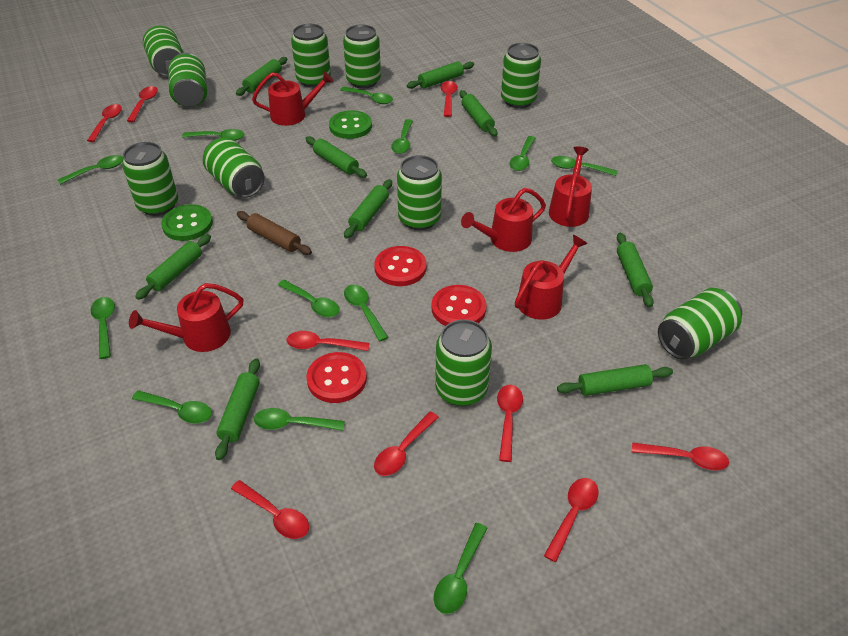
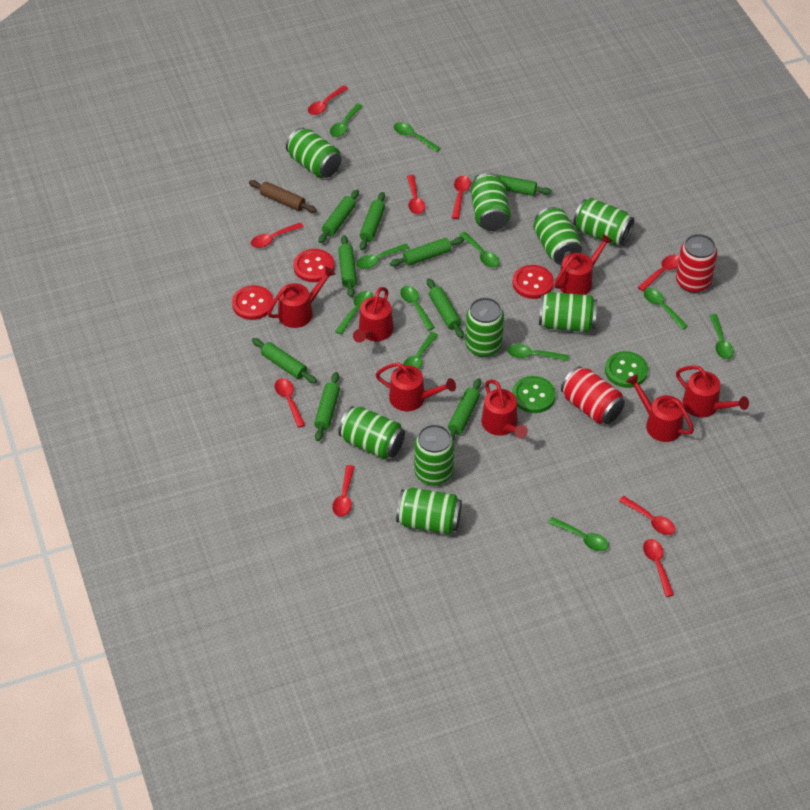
green can: 10 -> 9
green spoon: 12 -> 11
red can: 0 -> 2
red watering can: 5 -> 7

